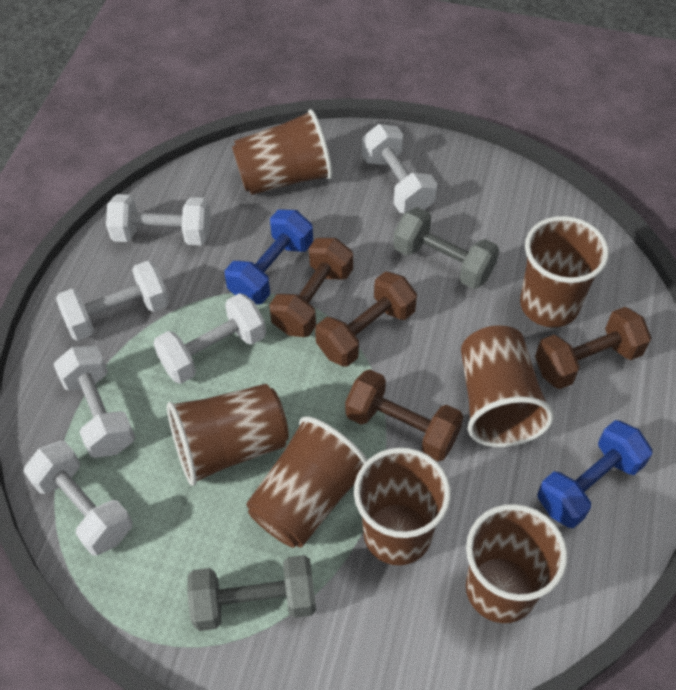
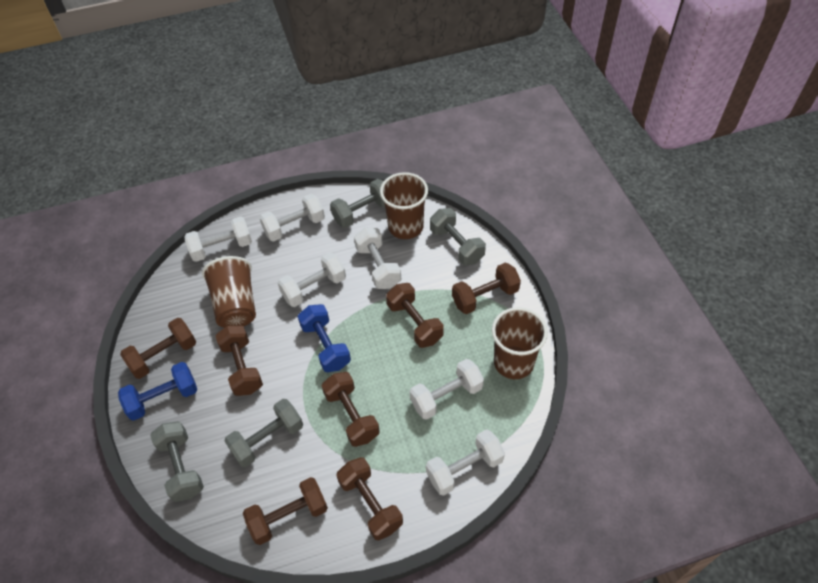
brown cup: 7 -> 3
brown dumbbell: 4 -> 7
grey dumbbell: 2 -> 4

